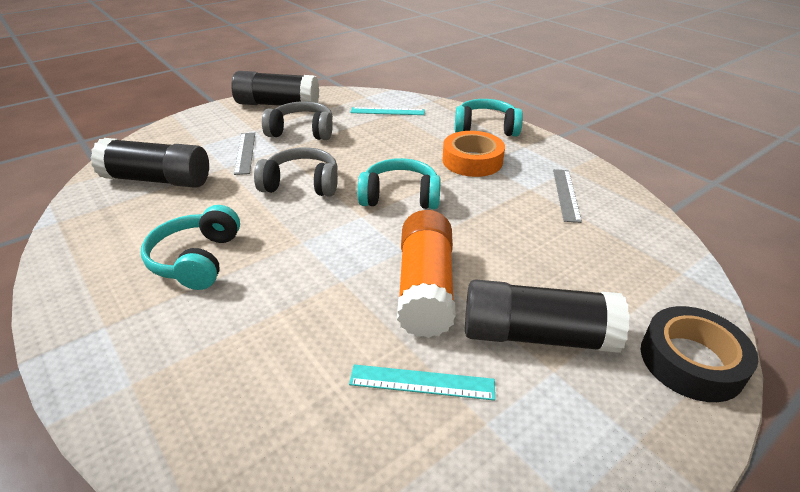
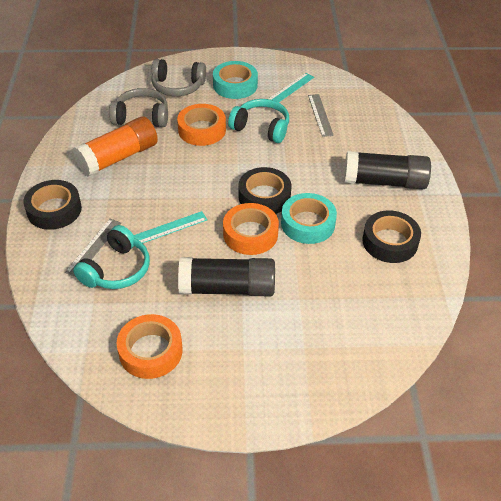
black glue stick: 3 -> 2
black tape: 1 -> 3
orange tape: 1 -> 3
turquoise headphones: 3 -> 2
turquoise tape: 0 -> 2

